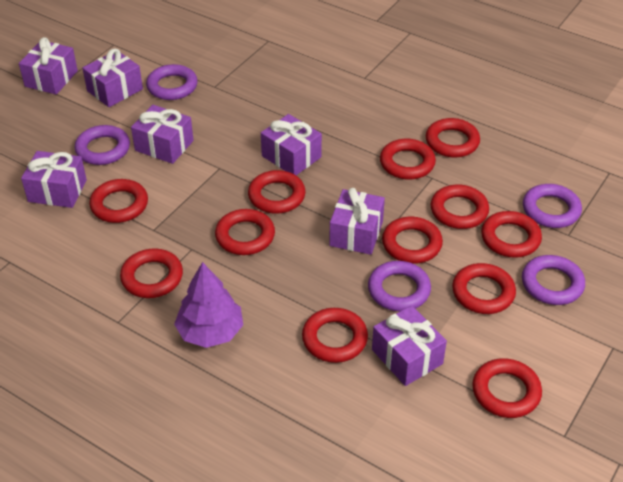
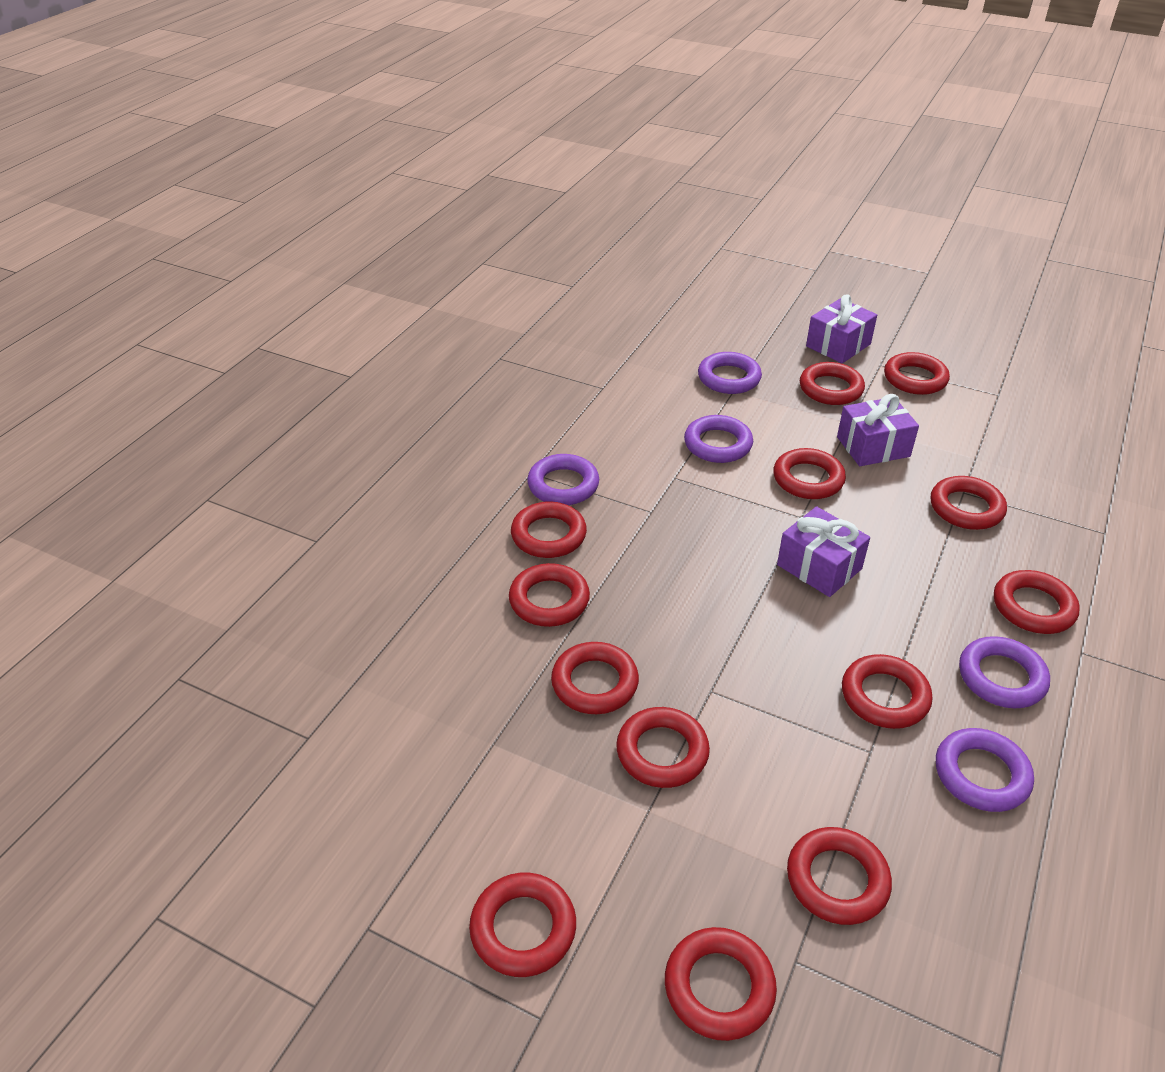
purple gift: 7 -> 3
purple tree: 1 -> 0
red ring: 12 -> 13

